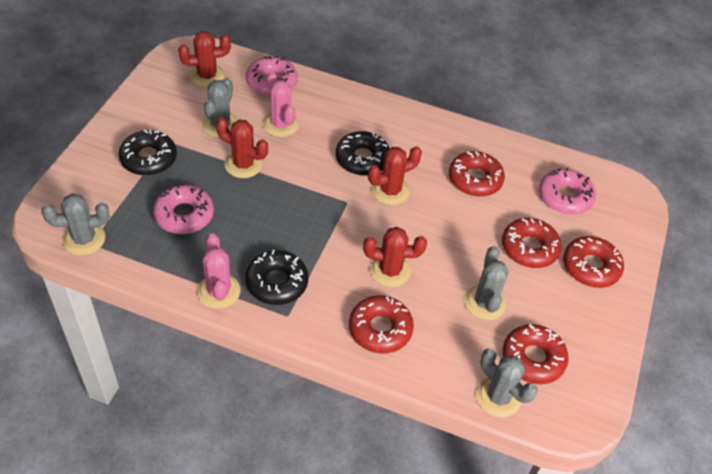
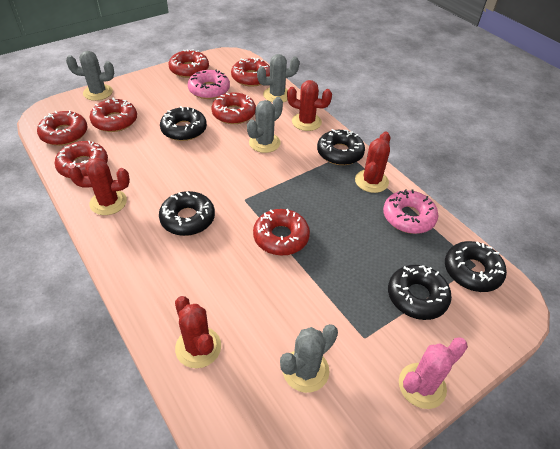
black donut: 3 -> 5
pink cactus: 2 -> 1
pink donut: 3 -> 2
red donut: 5 -> 7

